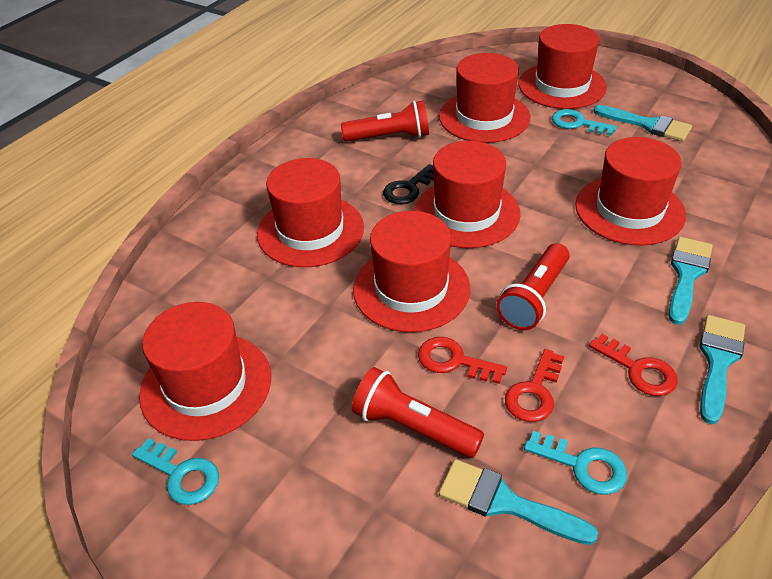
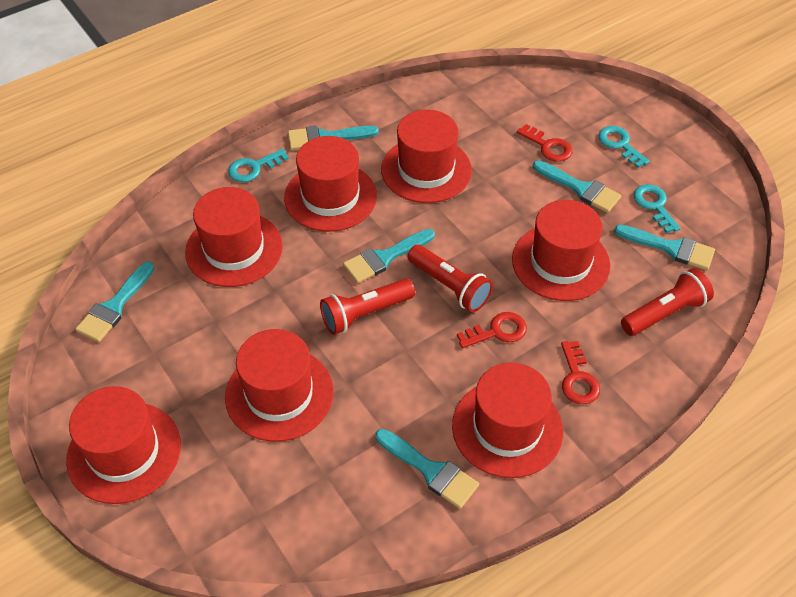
black key: 1 -> 0
turquoise brush: 4 -> 6

